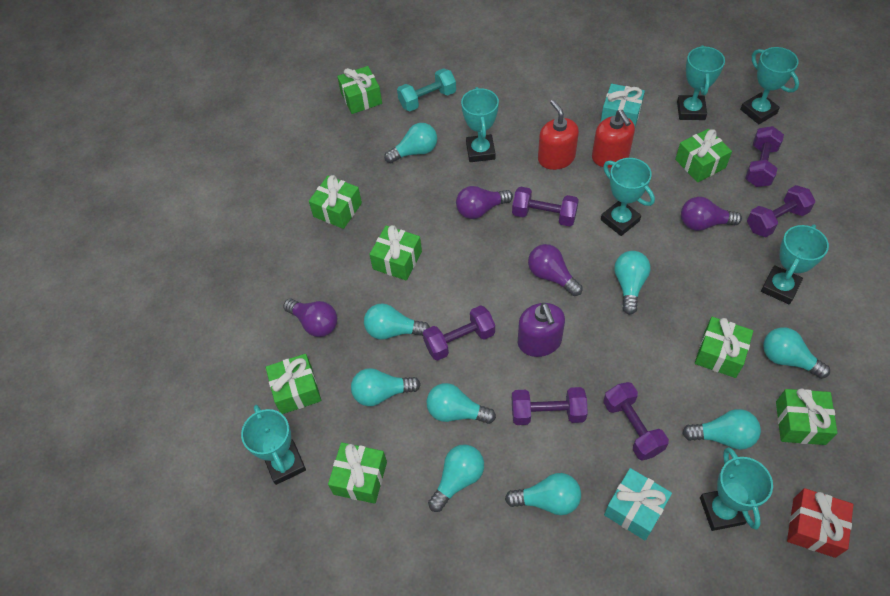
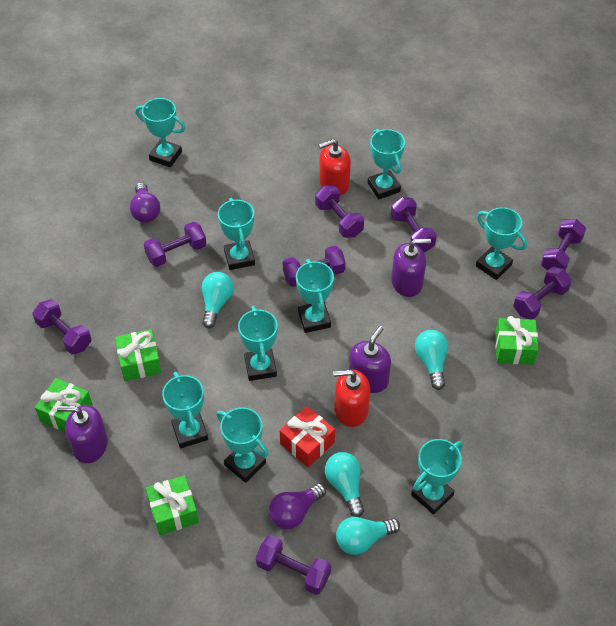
green gift: 8 -> 4
purple dumbbell: 6 -> 8
purple light bulb: 4 -> 2
purple soap dispenser: 1 -> 3
turquoise dumbbell: 1 -> 0
turquoise gift: 2 -> 0
turquoise light bulb: 9 -> 4
turquoise trophy: 7 -> 9

